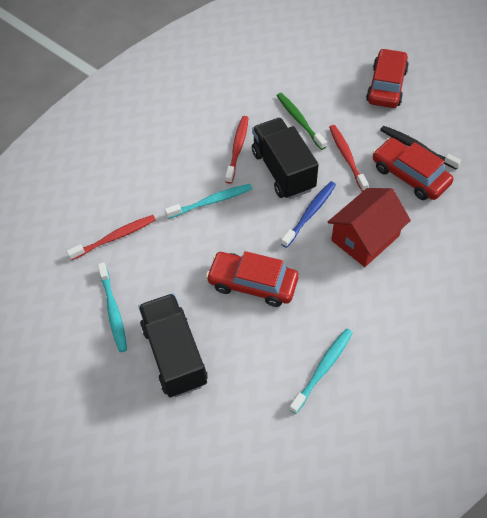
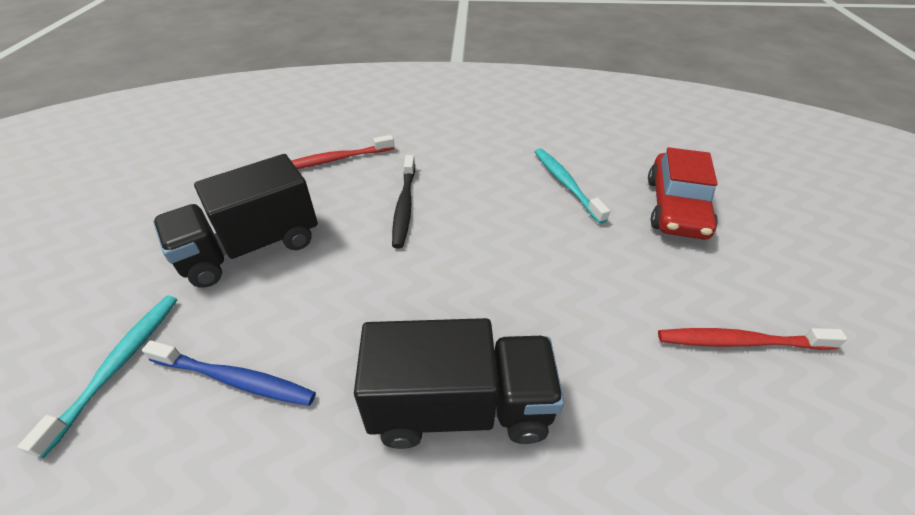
green toothbrush: 1 -> 0
red car: 3 -> 1
red house: 1 -> 0
red toothbrush: 3 -> 2
turquoise toothbrush: 3 -> 2

